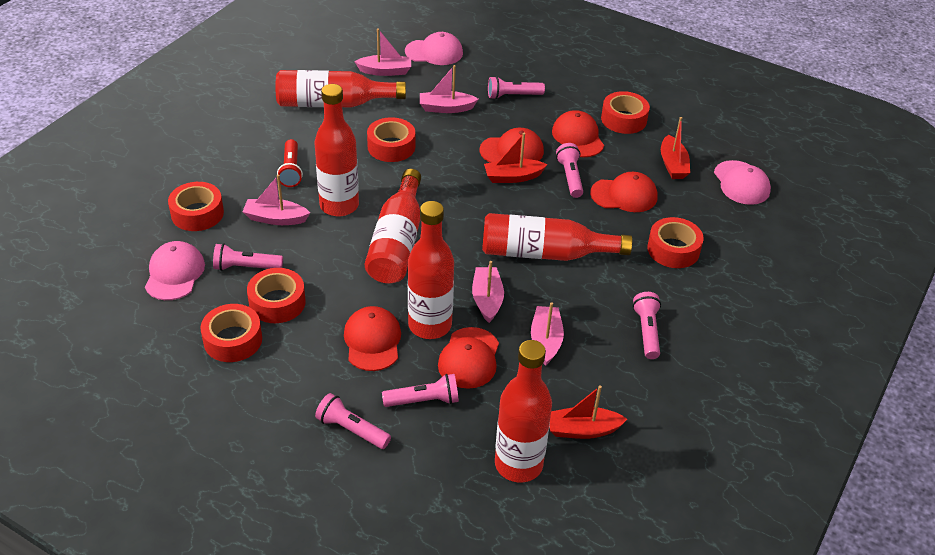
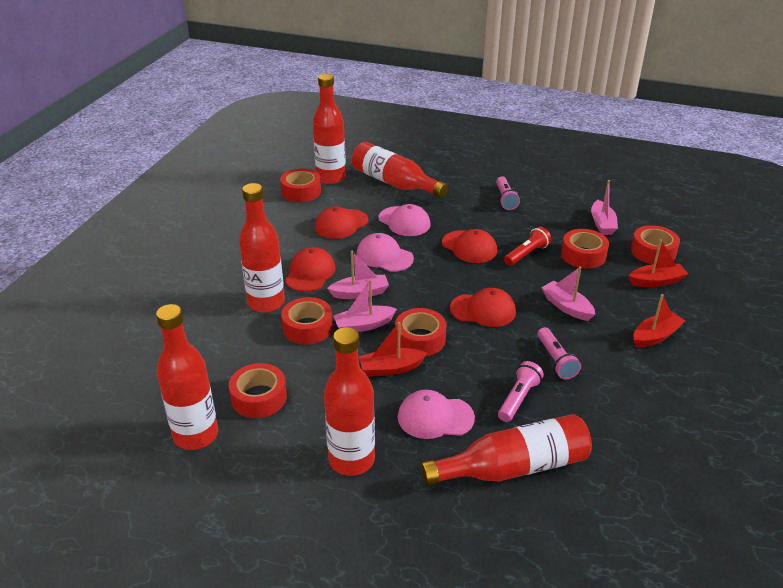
pink boat: 5 -> 4
pink flashlight: 6 -> 3
red cap: 5 -> 4

